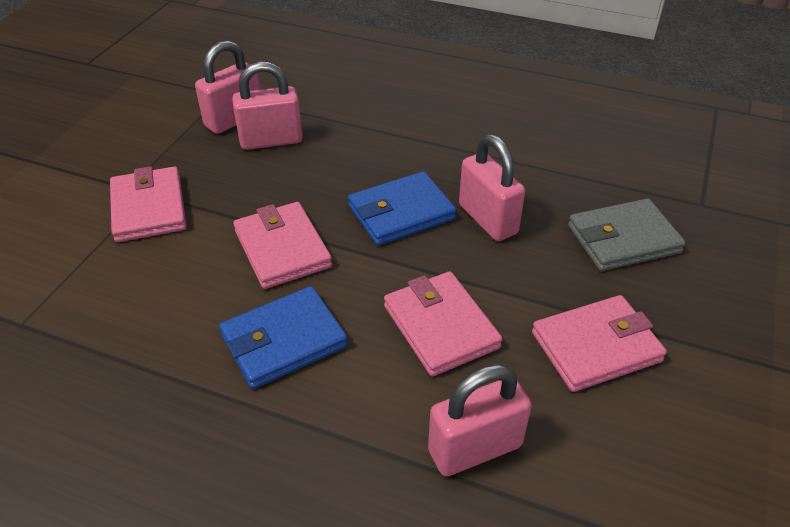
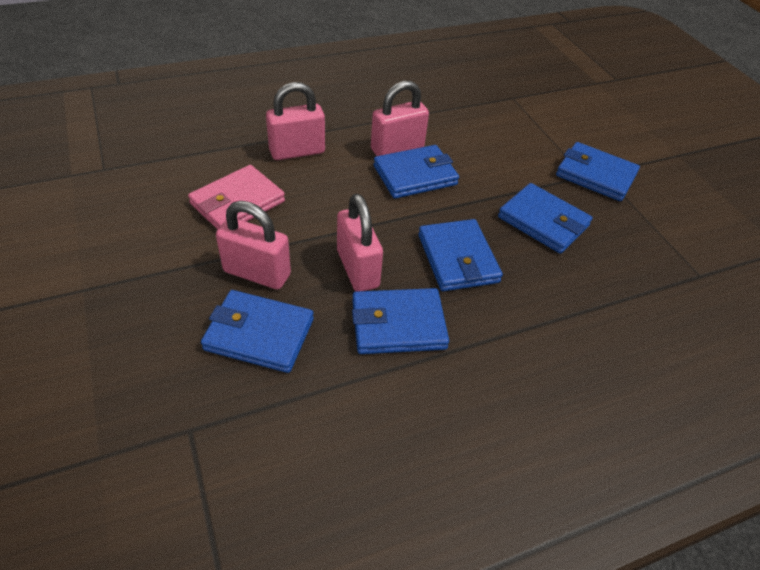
blue wallet: 2 -> 6
grey wallet: 1 -> 0
pink wallet: 4 -> 1

